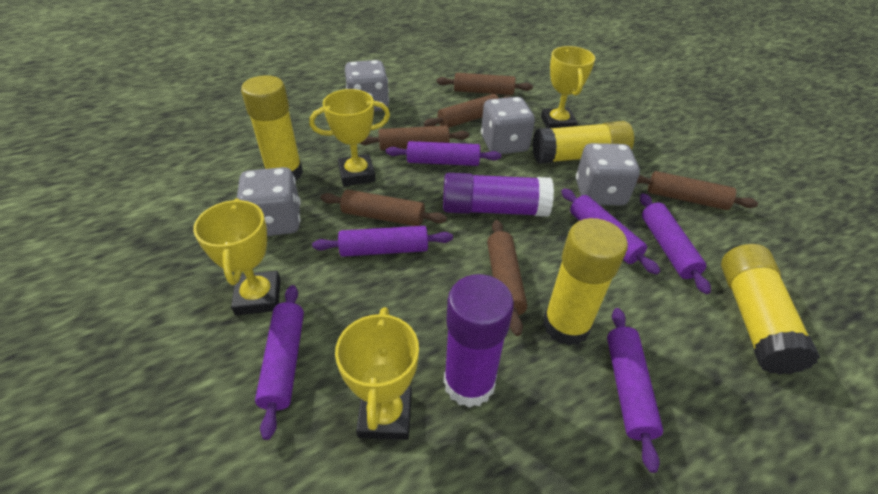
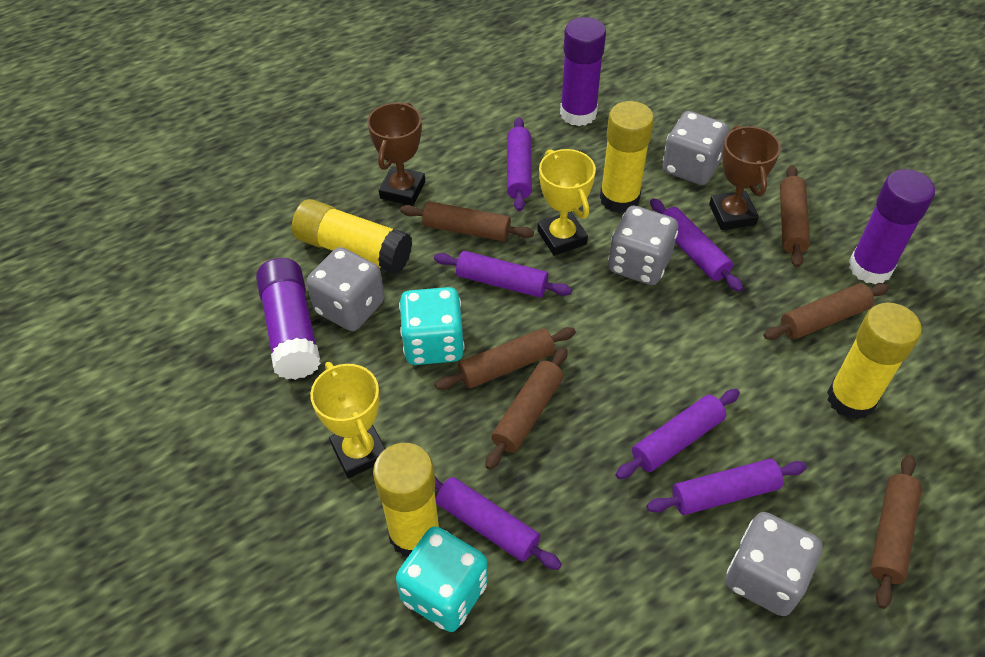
brown trophy: 0 -> 2
purple glue stick: 2 -> 3
turquoise dice: 0 -> 2
yellow trophy: 4 -> 2

